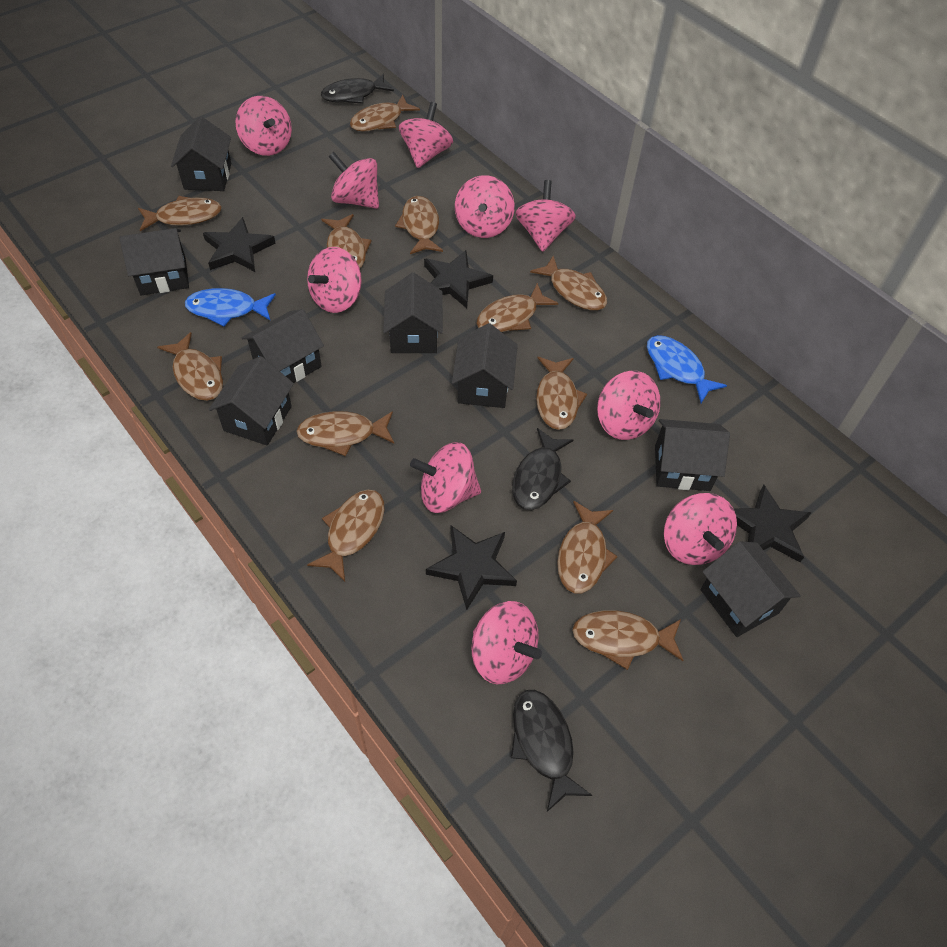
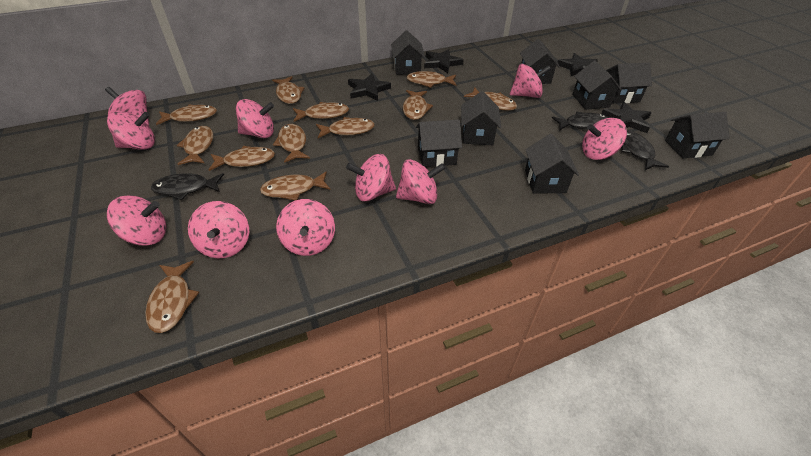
blue fish: 2 -> 0

